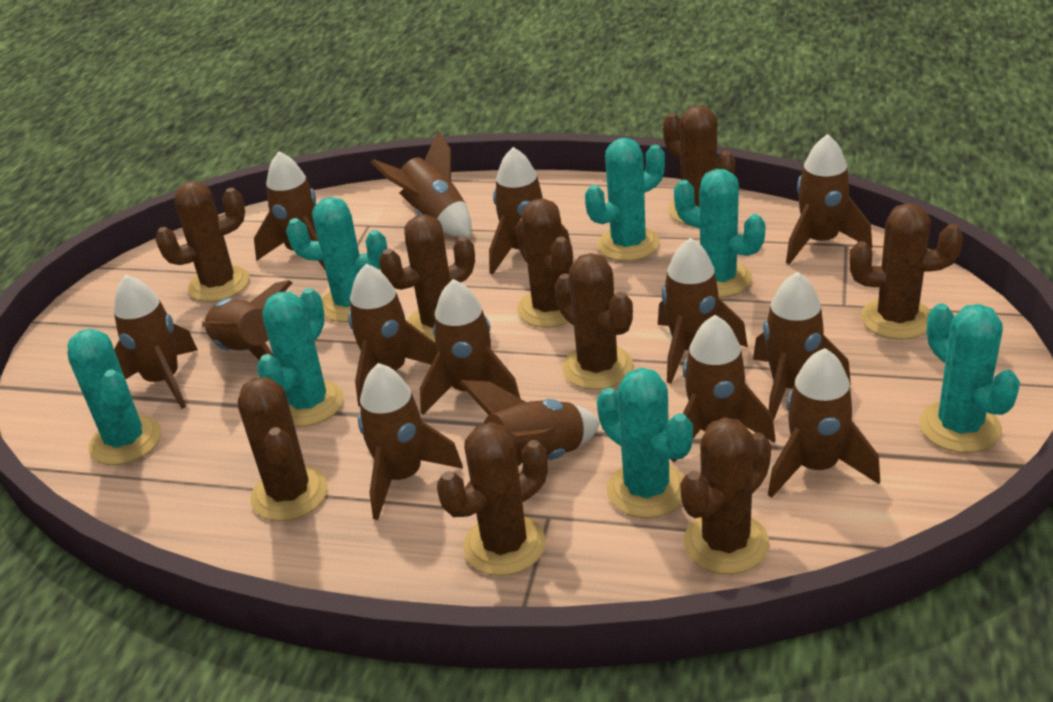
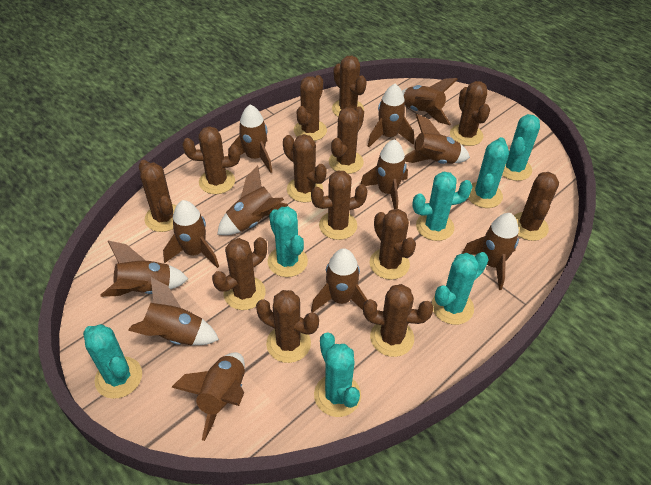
brown cactus: 9 -> 13
brown rocket: 14 -> 12

